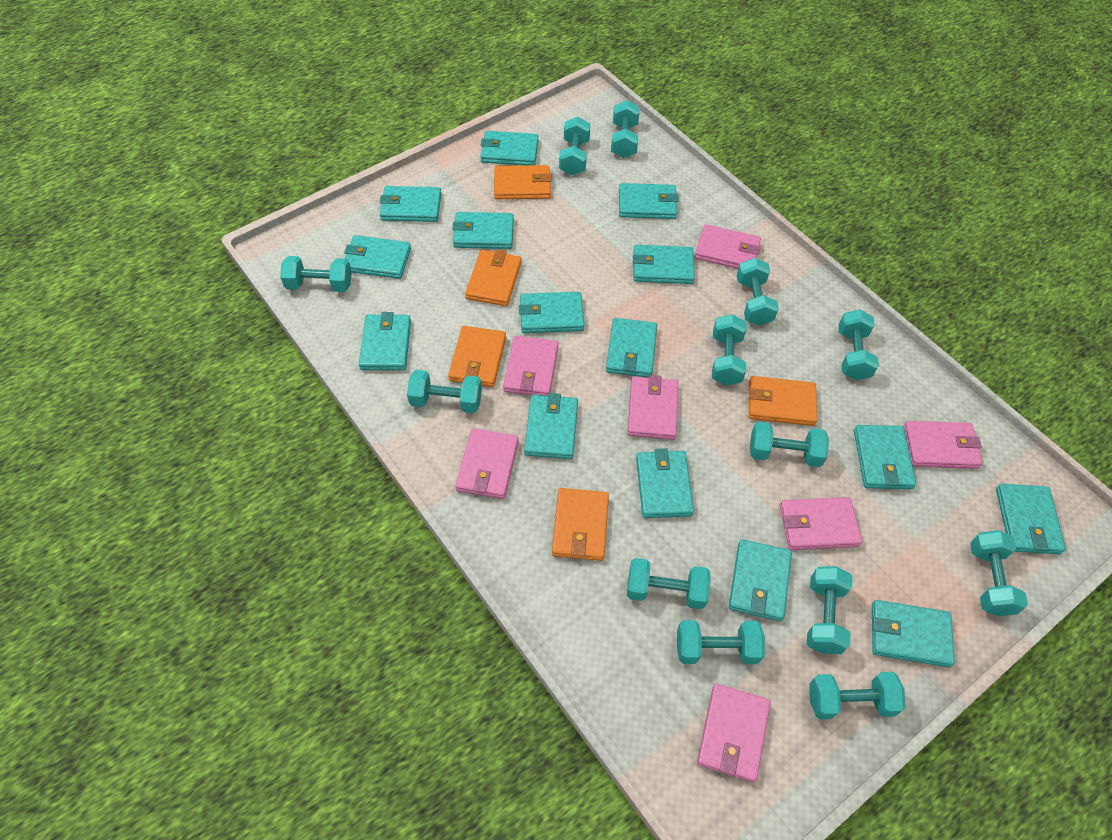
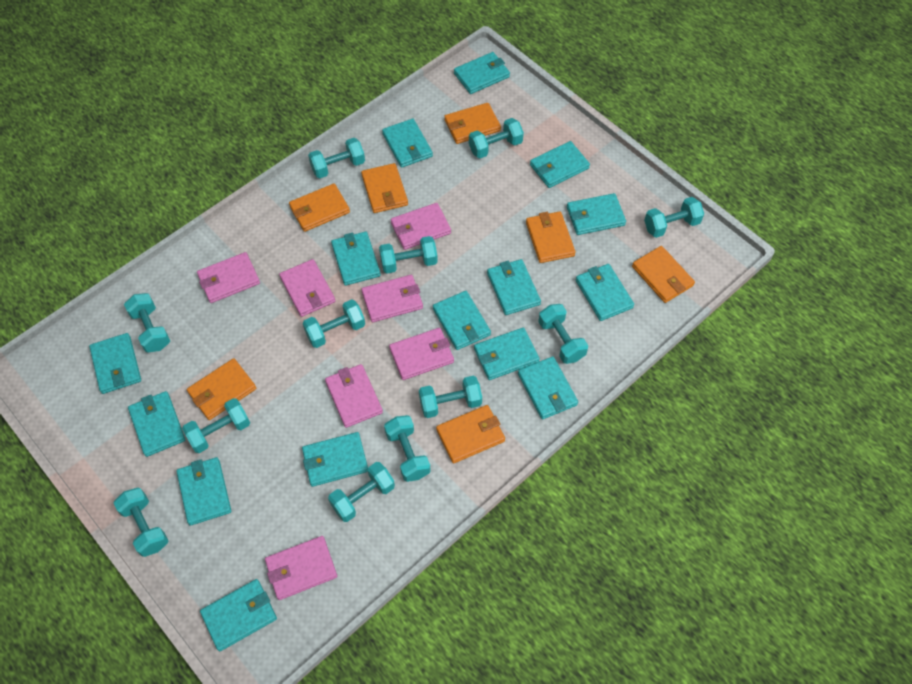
orange wallet: 5 -> 7
turquoise dumbbell: 13 -> 12

